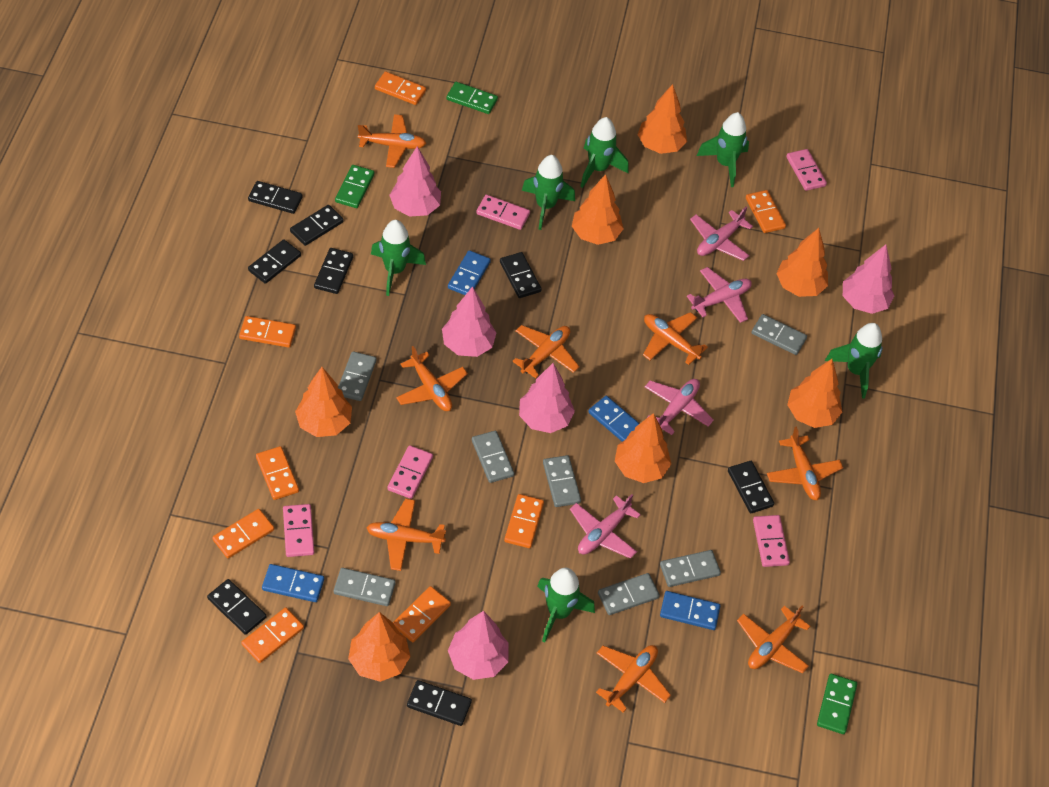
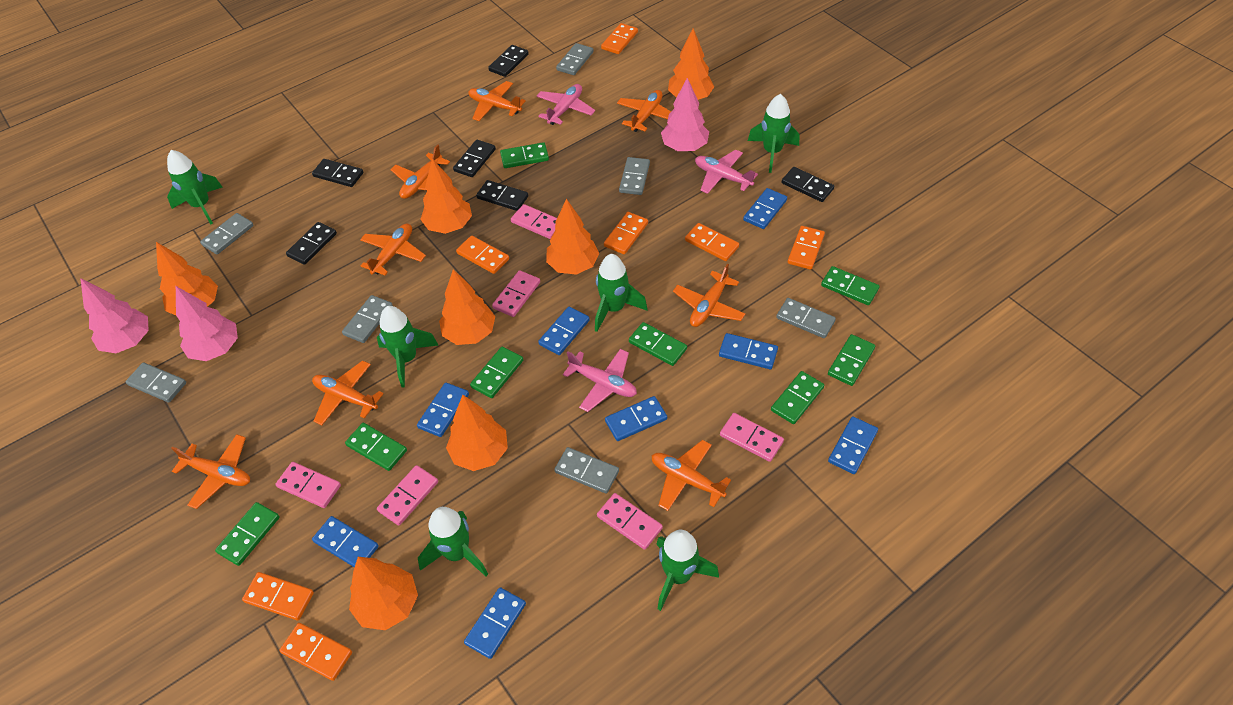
black domino: 8 -> 6
blue domino: 4 -> 8
green domino: 3 -> 8
orange domino: 8 -> 7
pink domino: 5 -> 6
pink plane: 4 -> 3
pink tree: 5 -> 3

